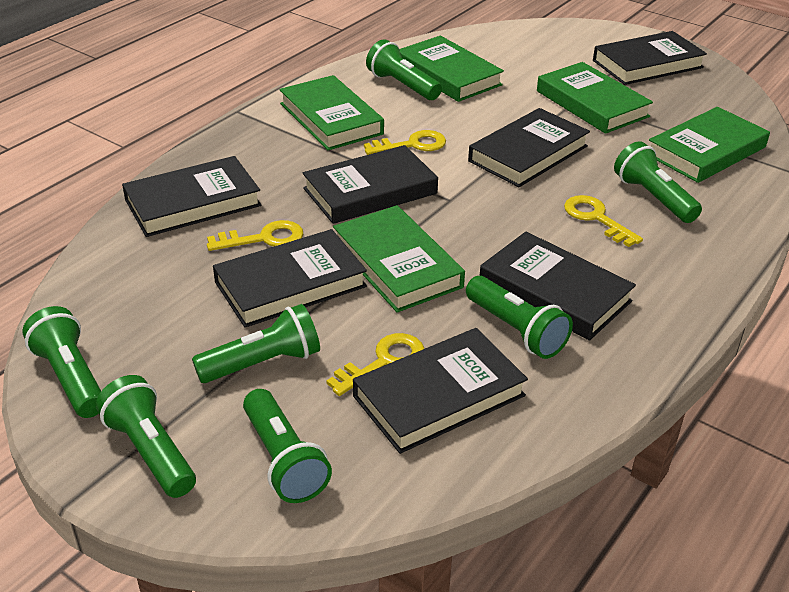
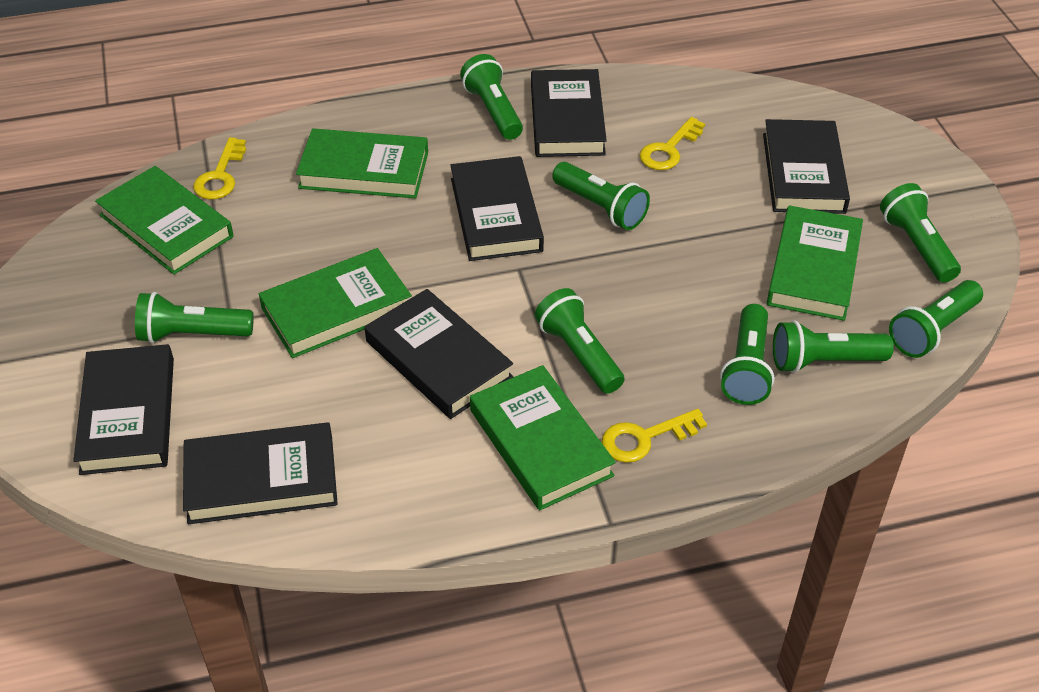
black book: 7 -> 6
green flashlight: 7 -> 8
yellow key: 4 -> 3

